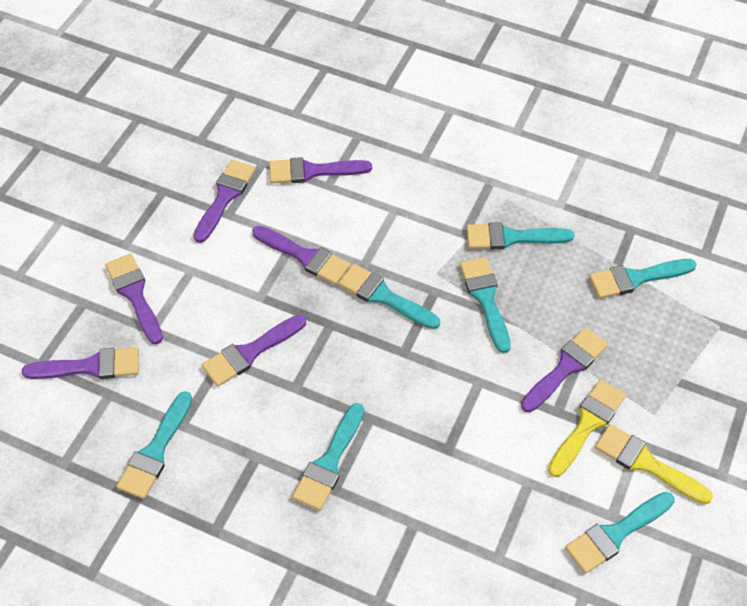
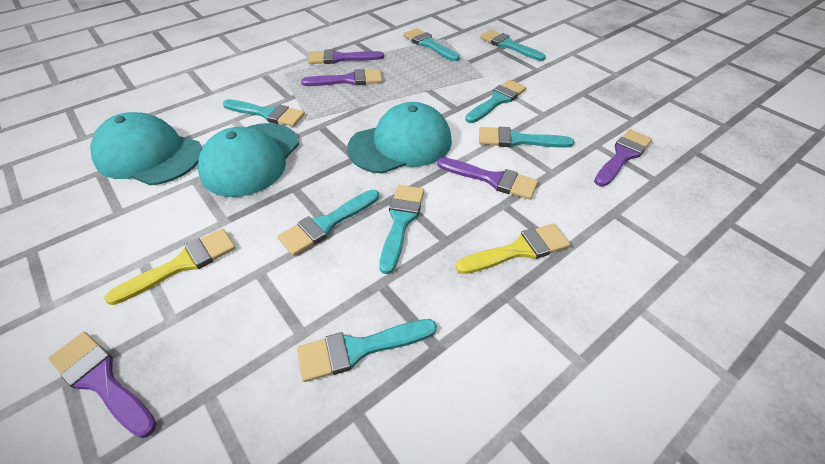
purple brush: 7 -> 5
turquoise brush: 7 -> 8
turquoise cap: 0 -> 3

